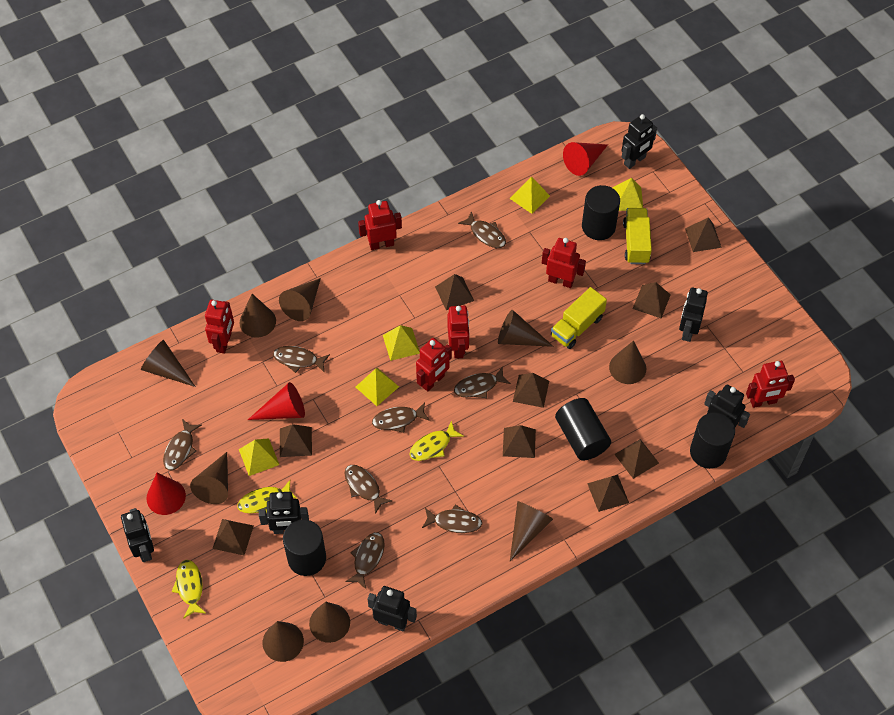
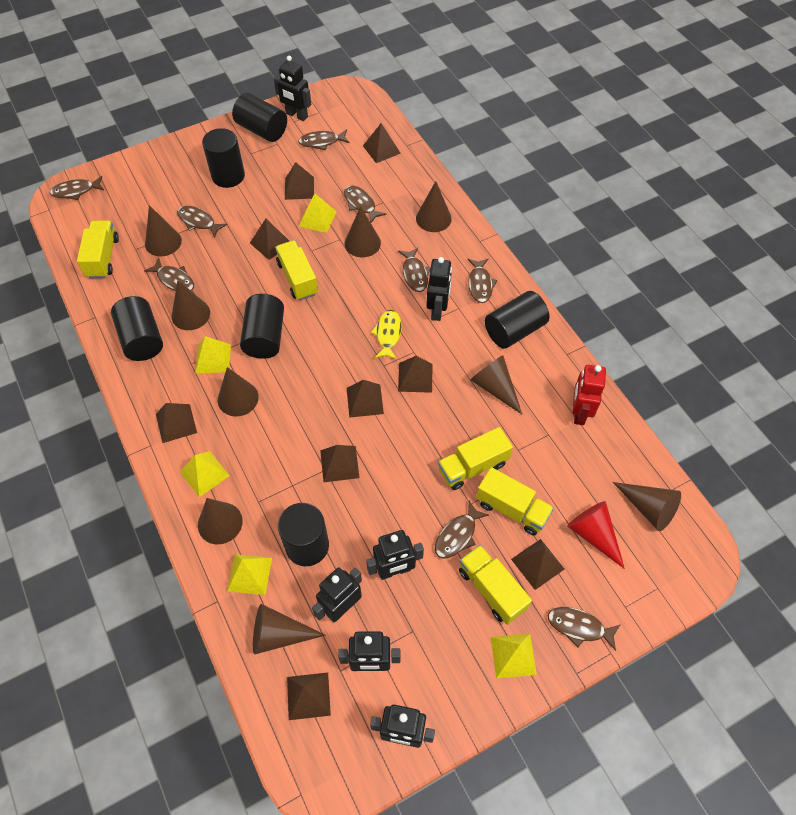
black cylinder: 4 -> 6
brown fish: 8 -> 9
red cone: 3 -> 1
red robot: 6 -> 1
yellow fish: 3 -> 1
yellow truck: 2 -> 5

